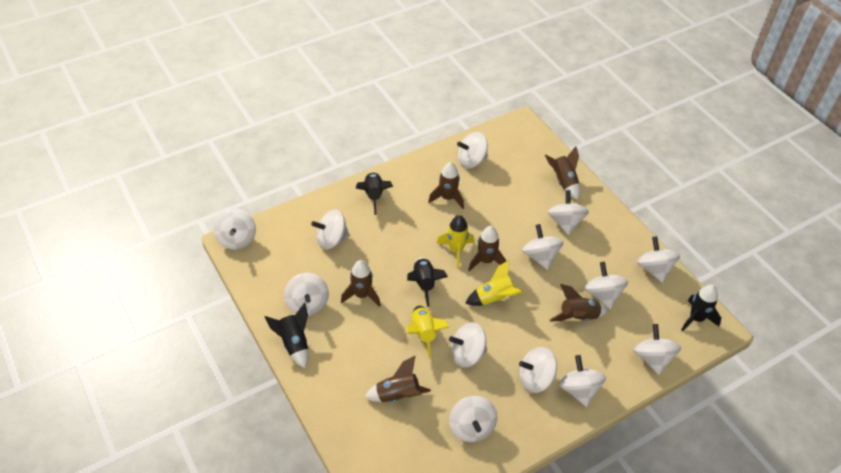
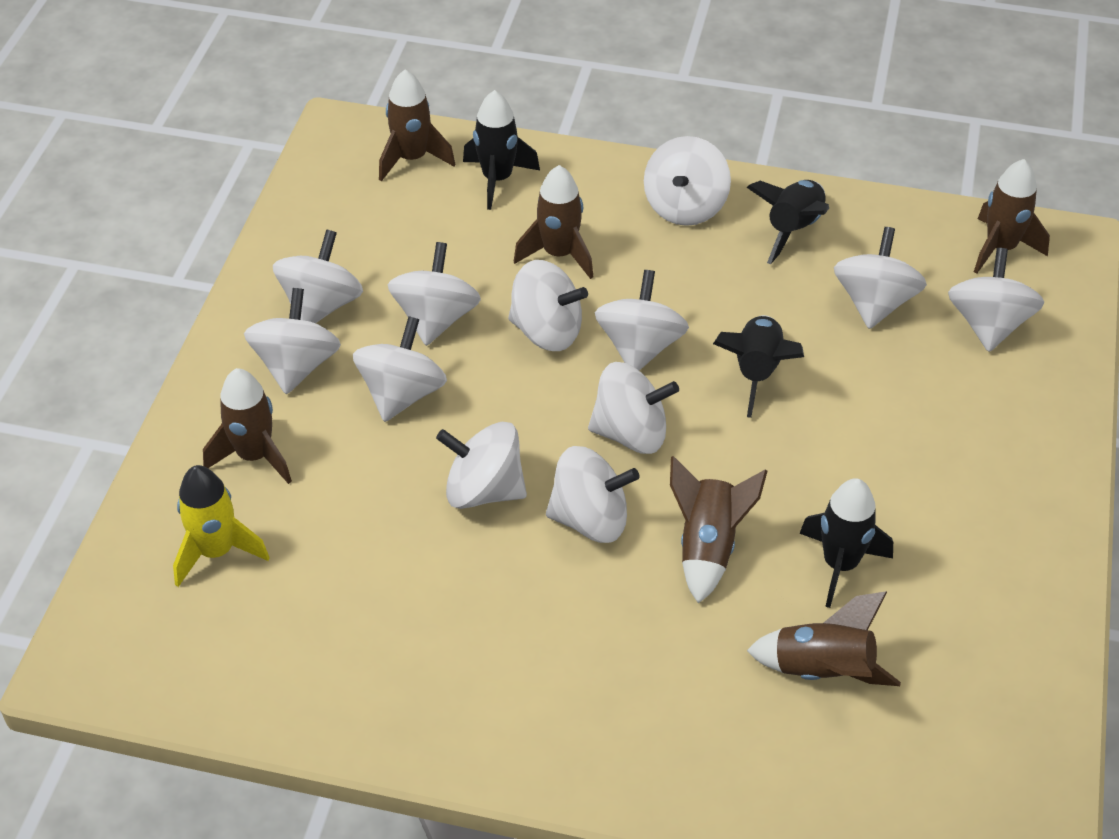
white spinning top: 13 -> 12
yellow rocket: 3 -> 1

